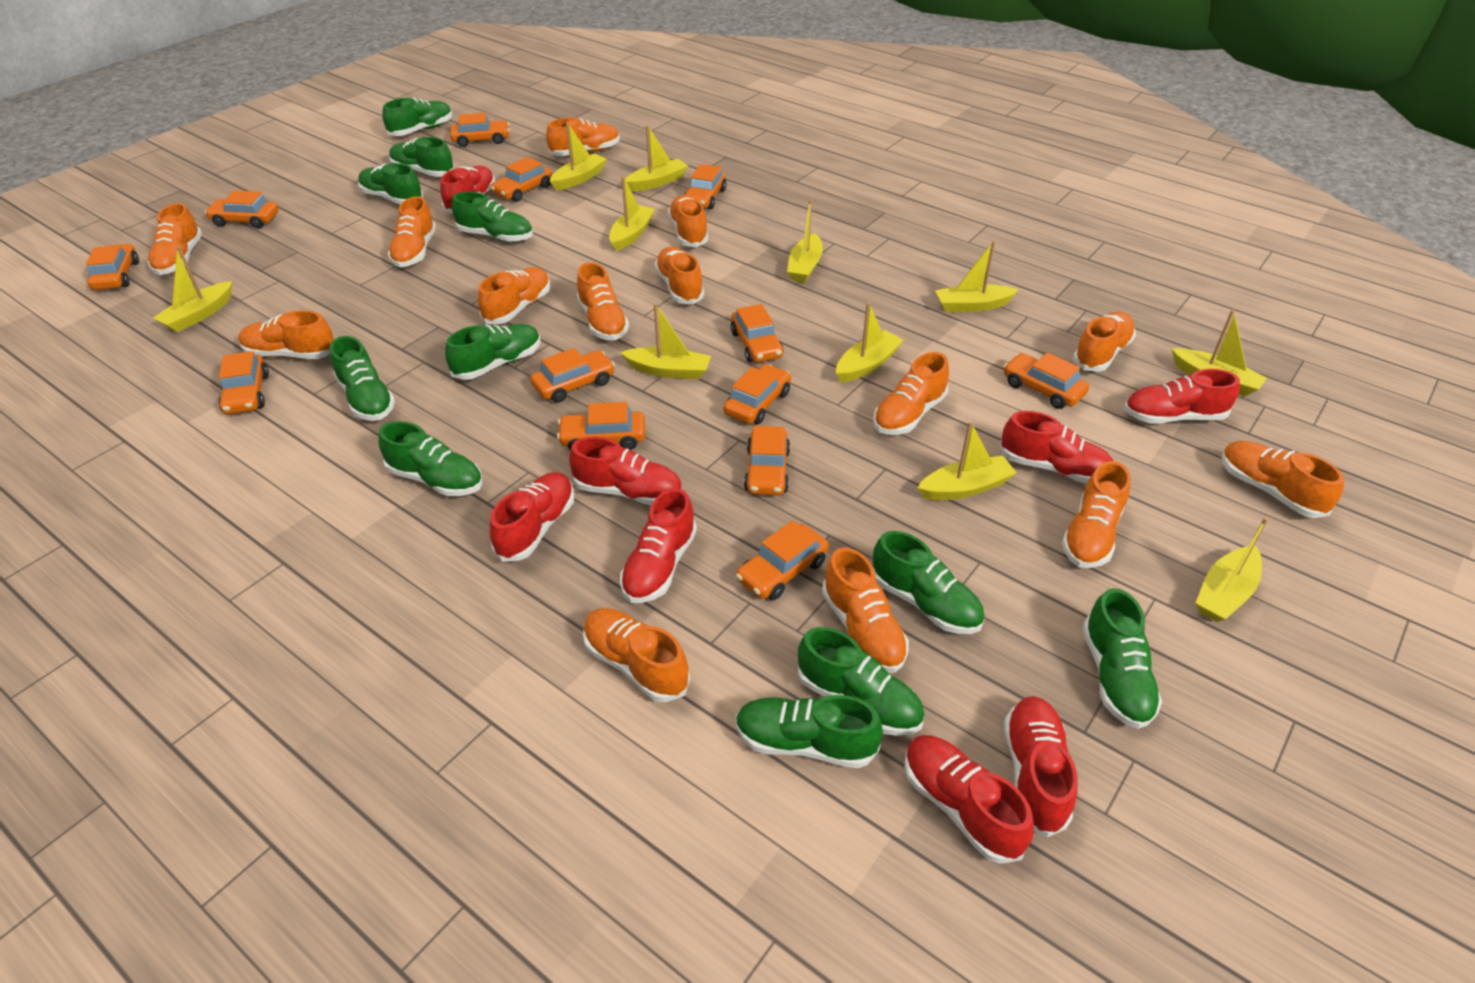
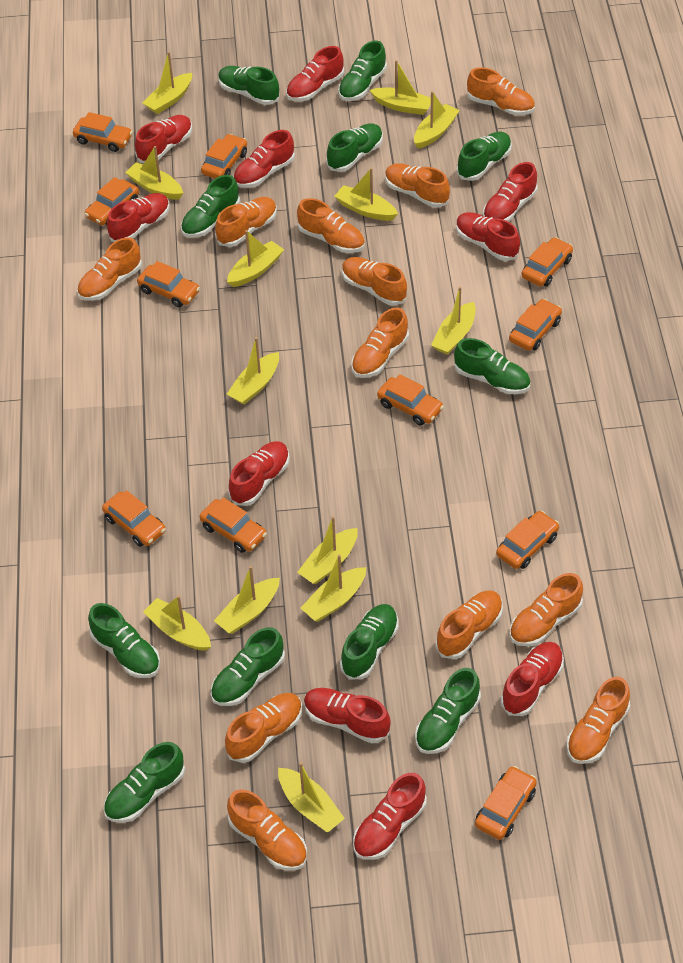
orange car: 13 -> 11
orange shoe: 14 -> 12
red shoe: 8 -> 10
yellow boat: 11 -> 13

